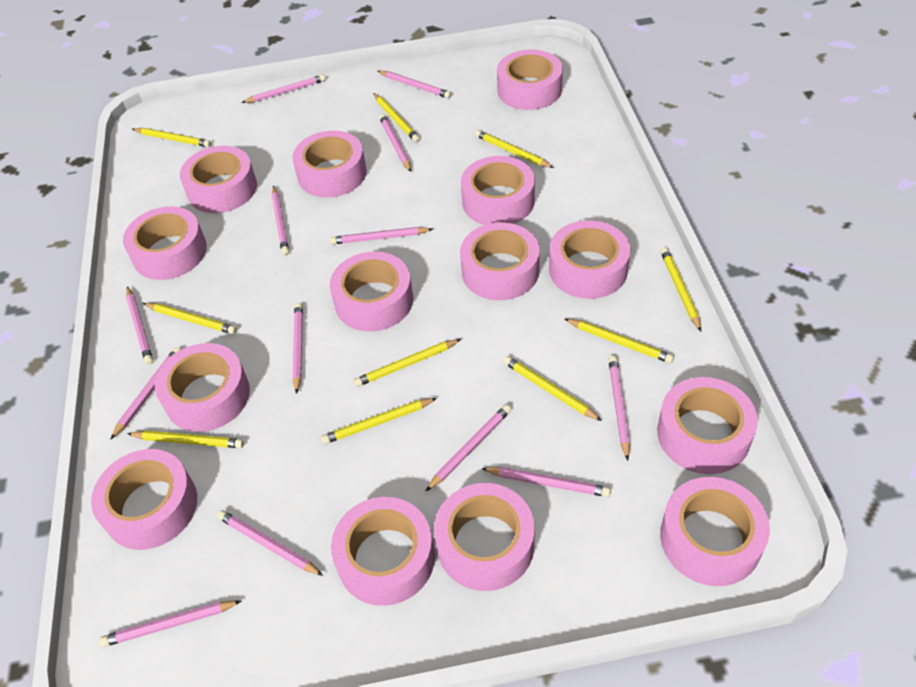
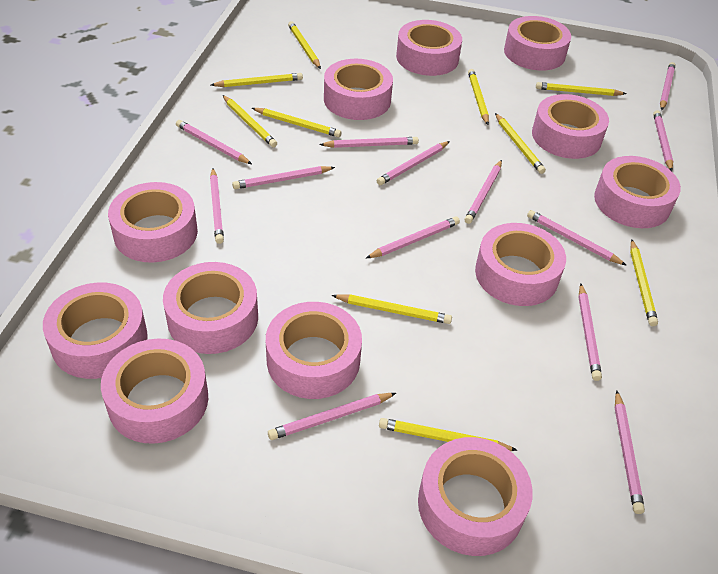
pink tape: 14 -> 12

